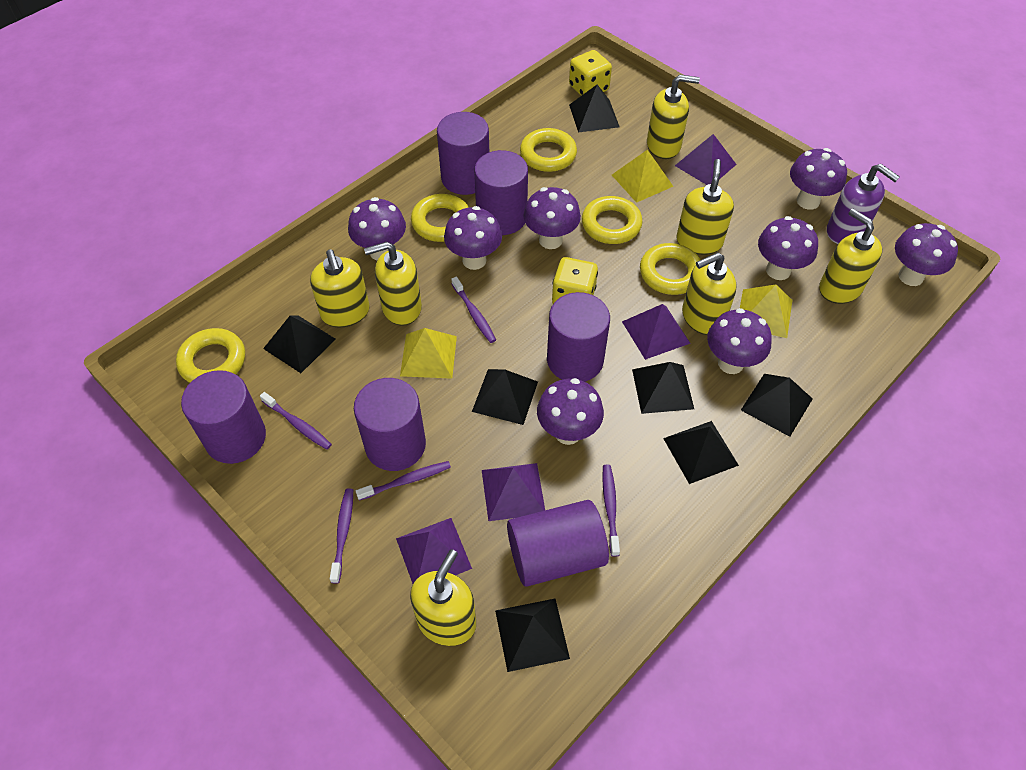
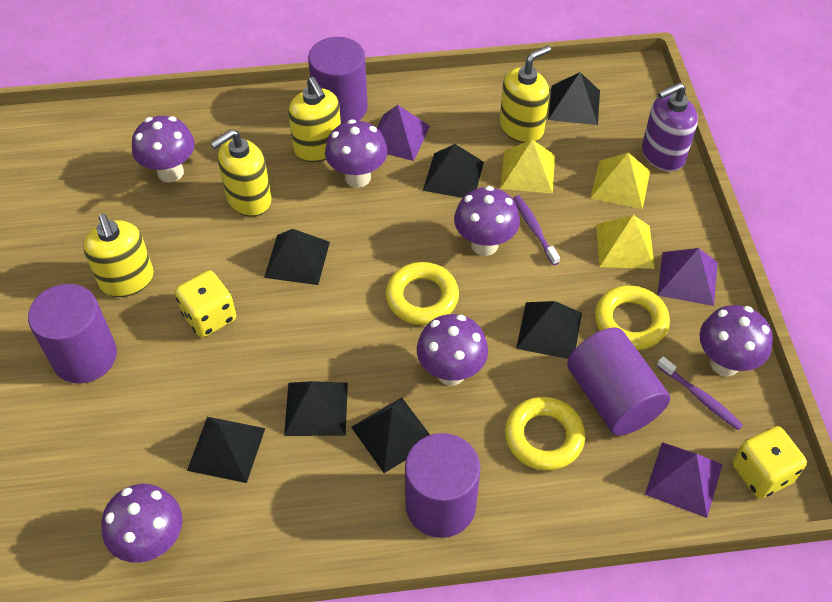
purple cylinder: 6 -> 4
purple mushroom: 8 -> 6
purple pyramid: 4 -> 3
purple toothbrush: 5 -> 2
yellow ring: 5 -> 3
yellow soap dispenser: 7 -> 4

